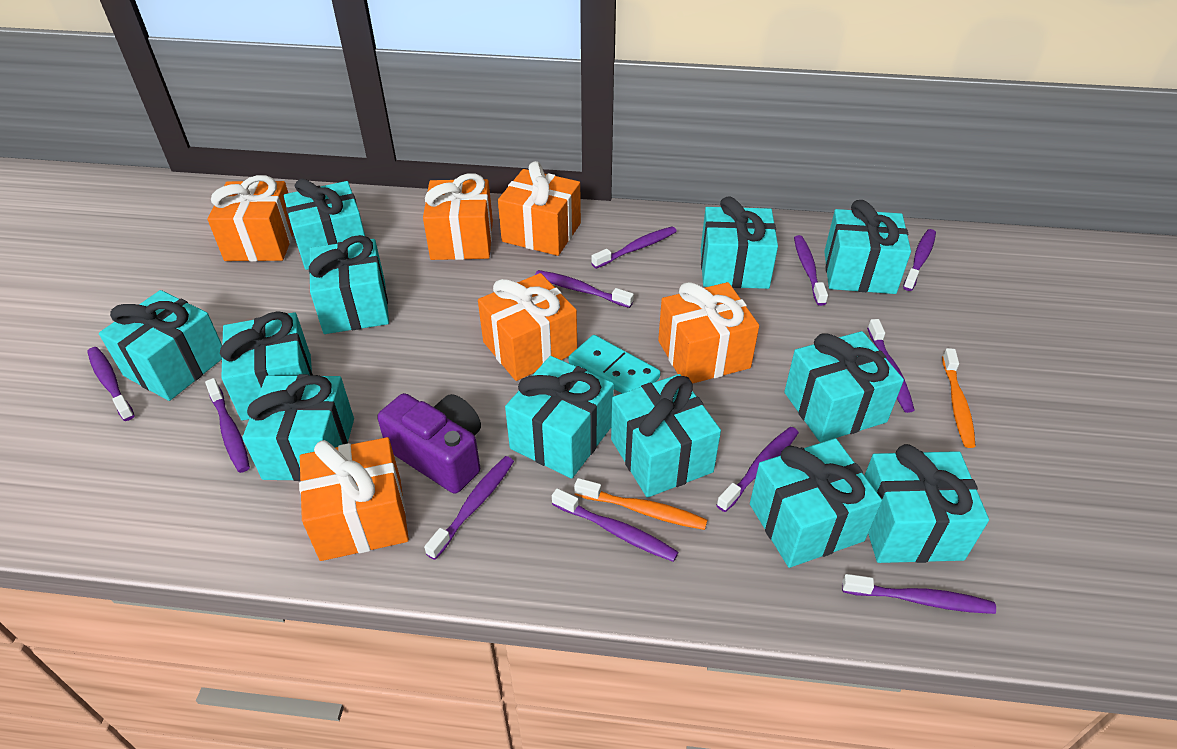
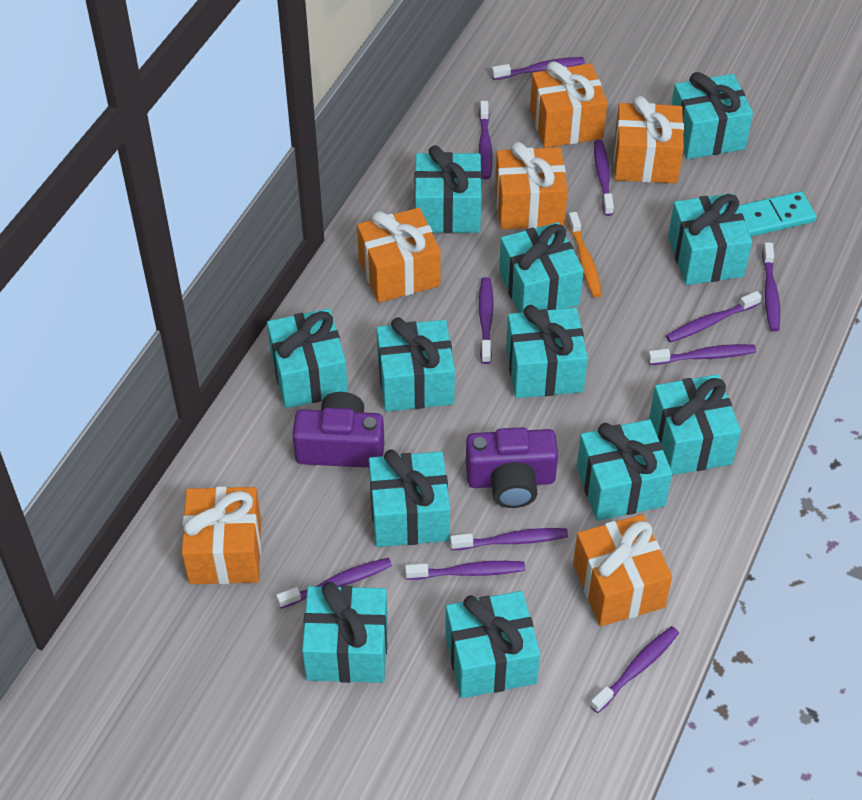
orange toothbrush: 2 -> 1
purple camera: 1 -> 2

